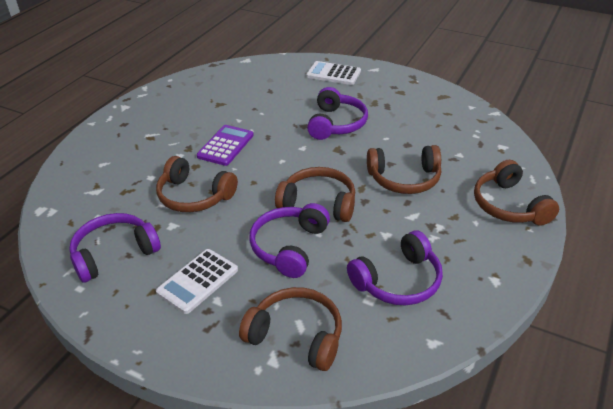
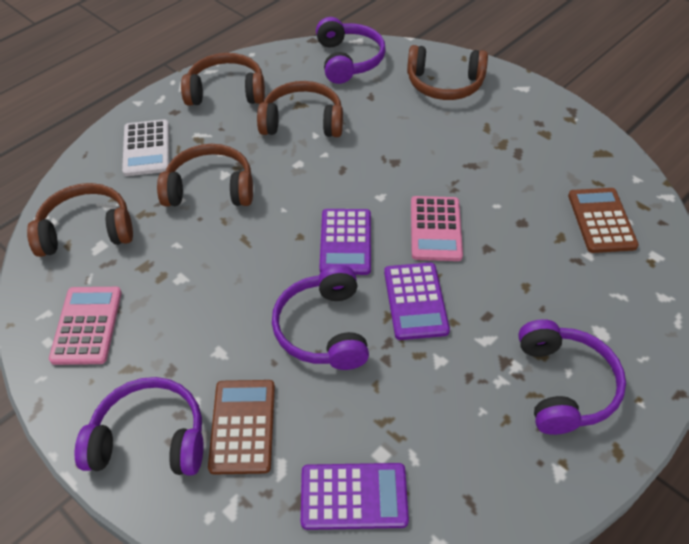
brown calculator: 0 -> 2
pink calculator: 0 -> 2
purple calculator: 1 -> 3
white calculator: 2 -> 1

